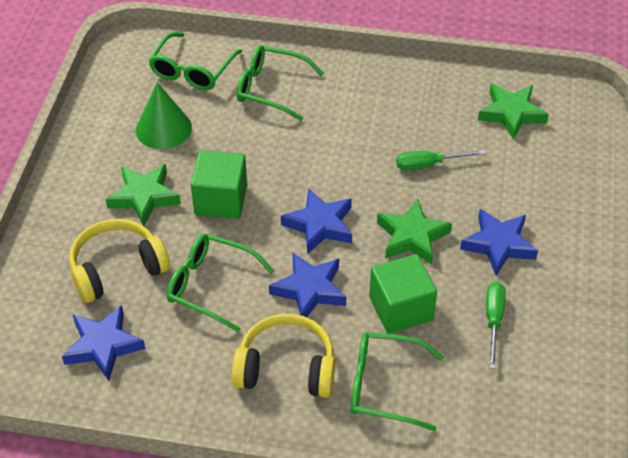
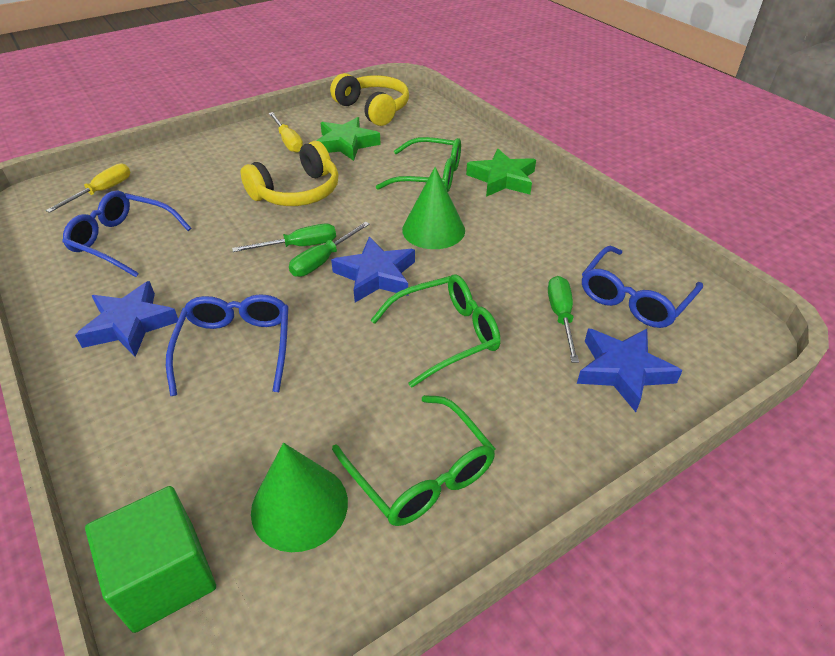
blue glasses: 0 -> 3
blue star: 4 -> 3
green cone: 1 -> 2
green cube: 2 -> 1
green glasses: 4 -> 3
green screwdriver: 2 -> 3
green star: 3 -> 2
yellow screwdriver: 0 -> 2

